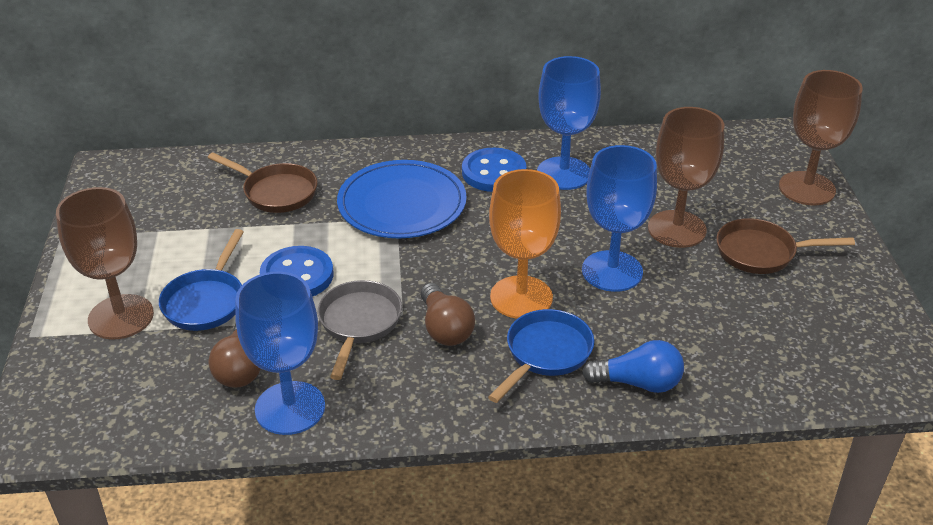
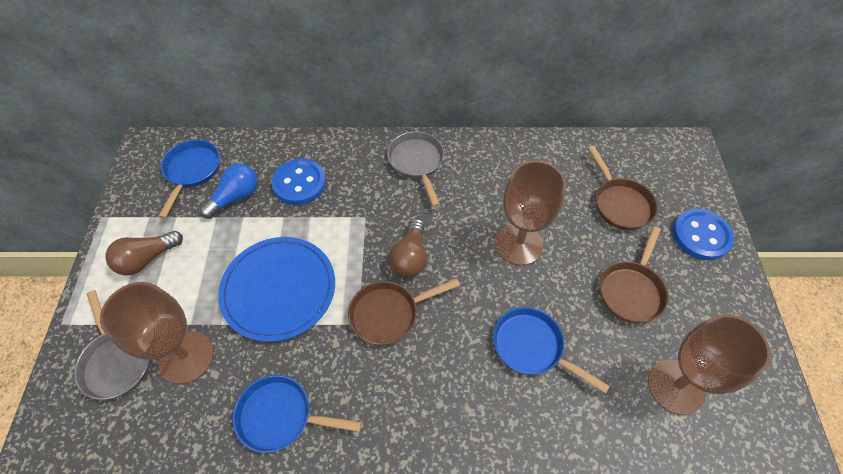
blue goblet: 3 -> 0
blue pan: 2 -> 3
brown pan: 2 -> 3
grey pan: 1 -> 2
orange goblet: 1 -> 0

